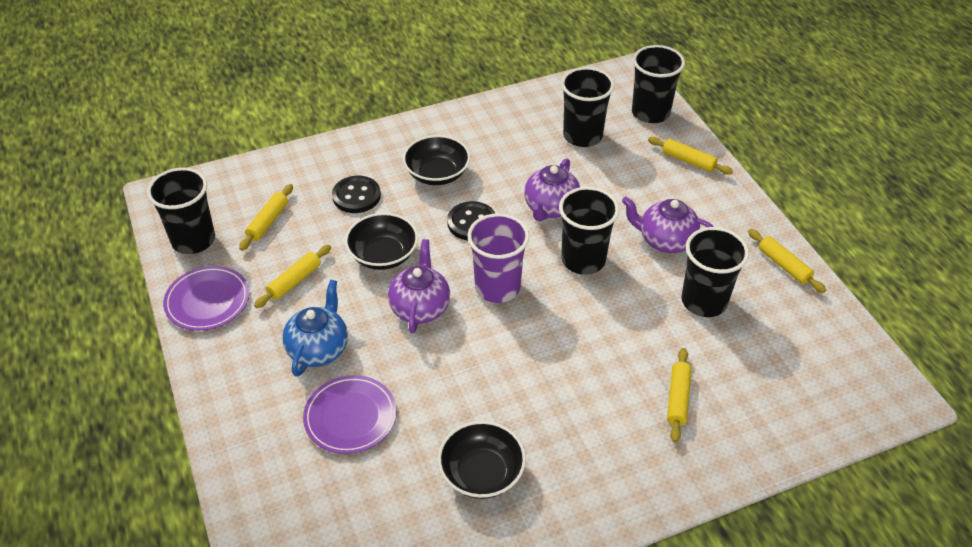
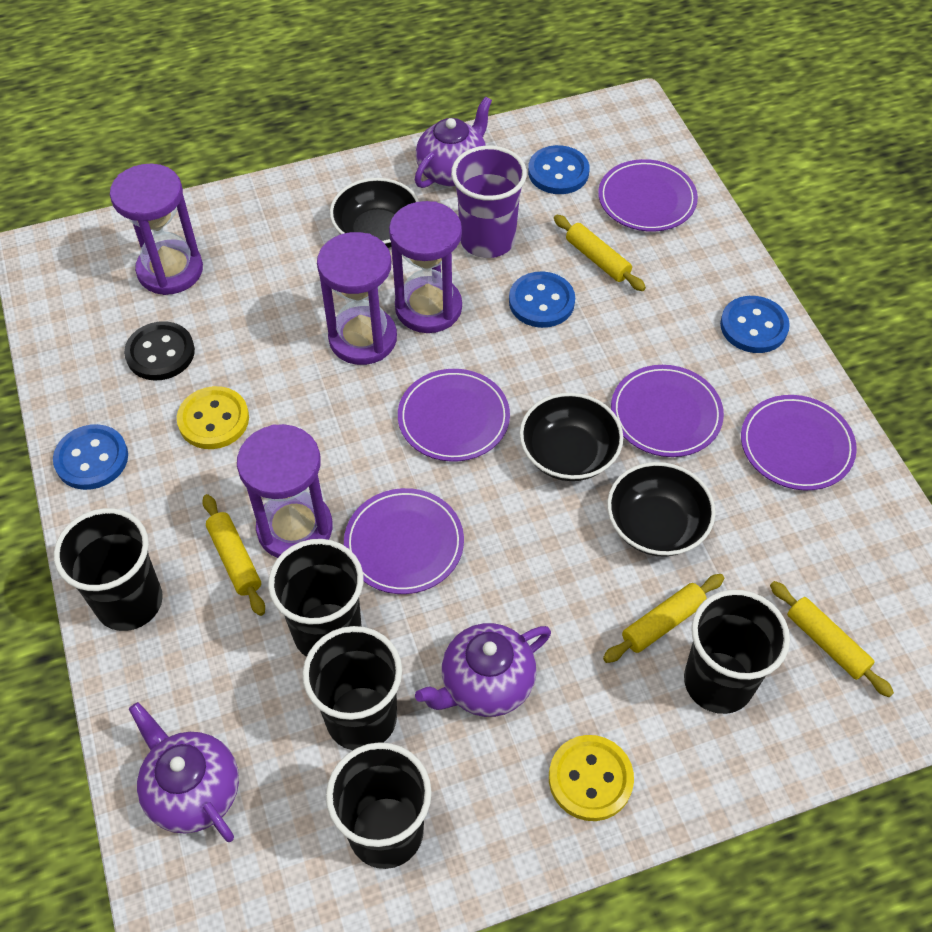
black button: 2 -> 1
blue button: 0 -> 4
blue teapot: 1 -> 0
purple hourglass: 0 -> 4
purple plate: 2 -> 5
yellow button: 0 -> 2
yellow rolling pin: 5 -> 4

